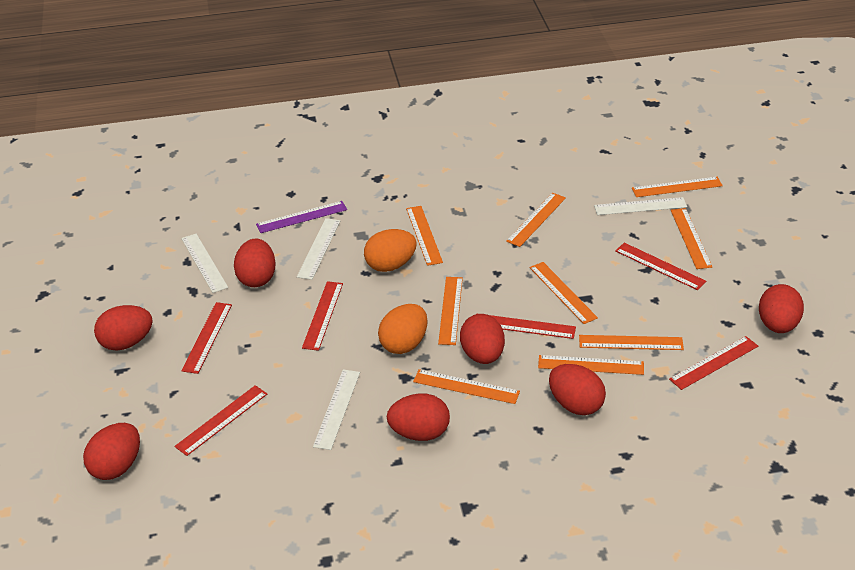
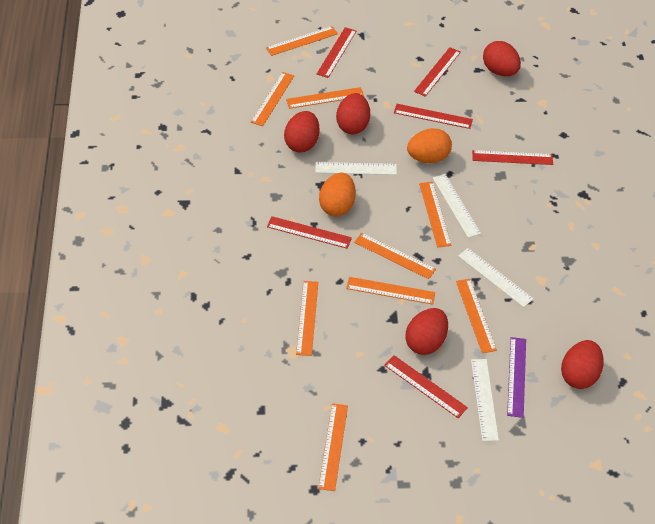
red egg: 7 -> 5

